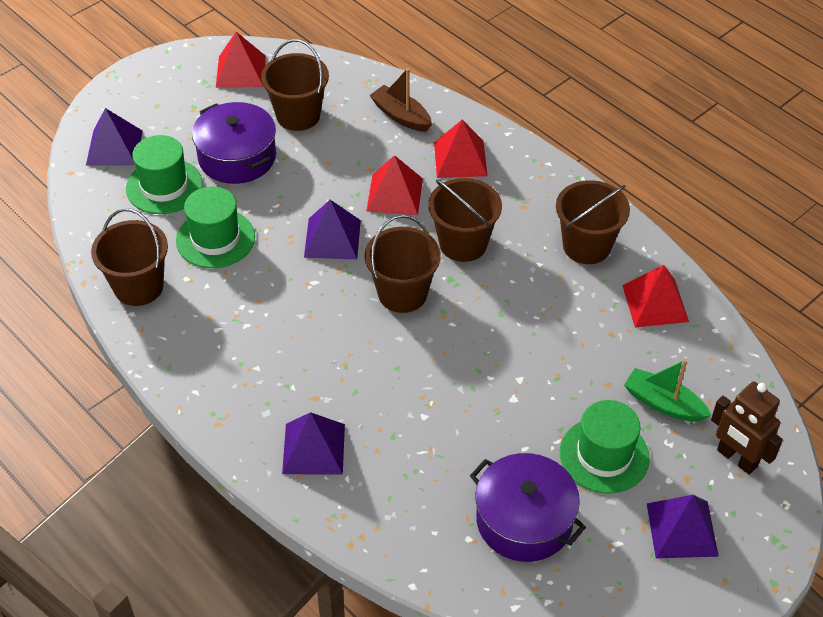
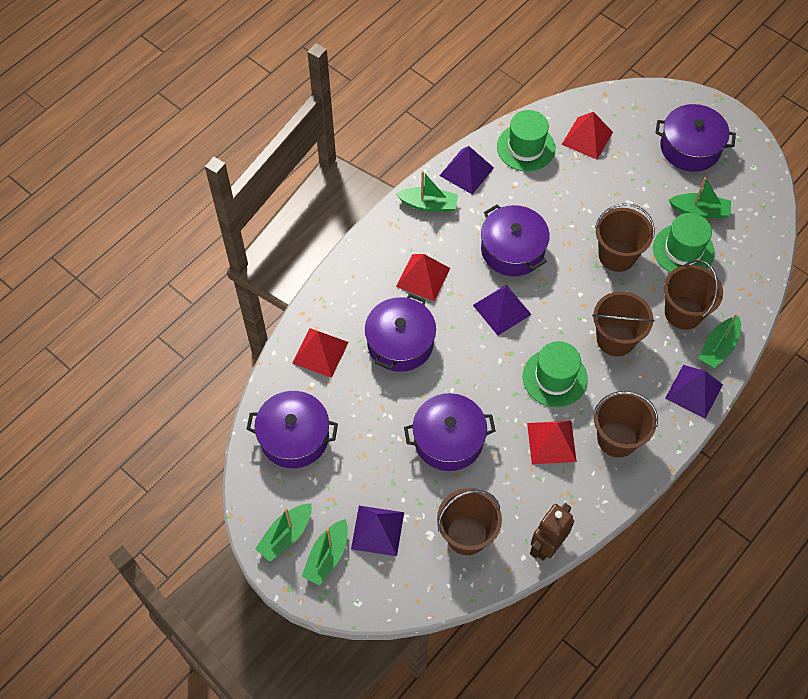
brown boat: 1 -> 0
green boat: 1 -> 5
purple pot: 2 -> 5

